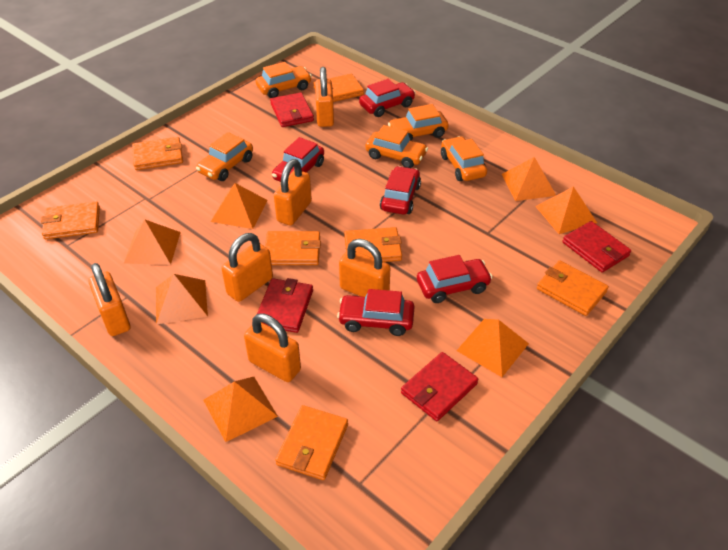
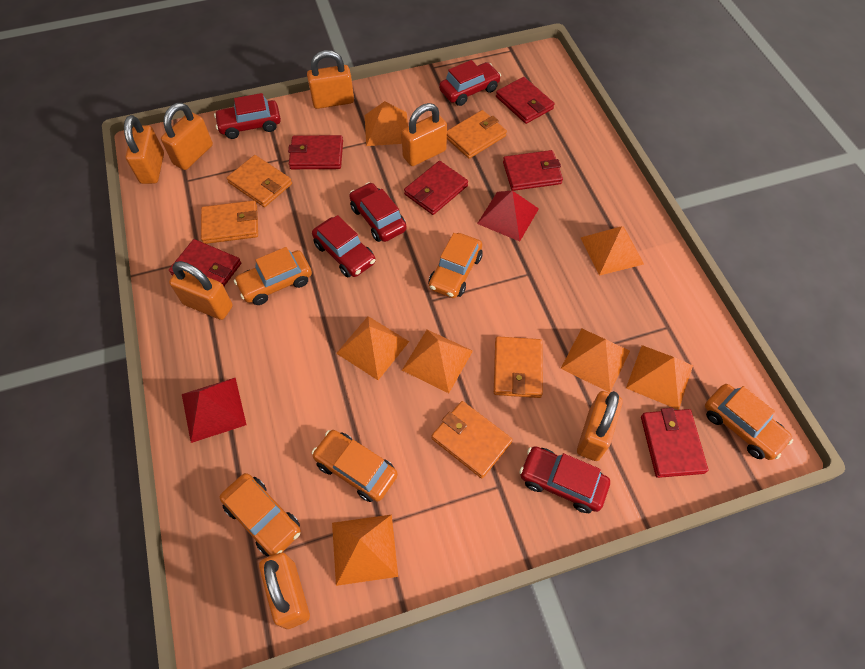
orange padlock: 6 -> 7
orange wallet: 7 -> 5
red pyramid: 0 -> 2
red wallet: 4 -> 6

